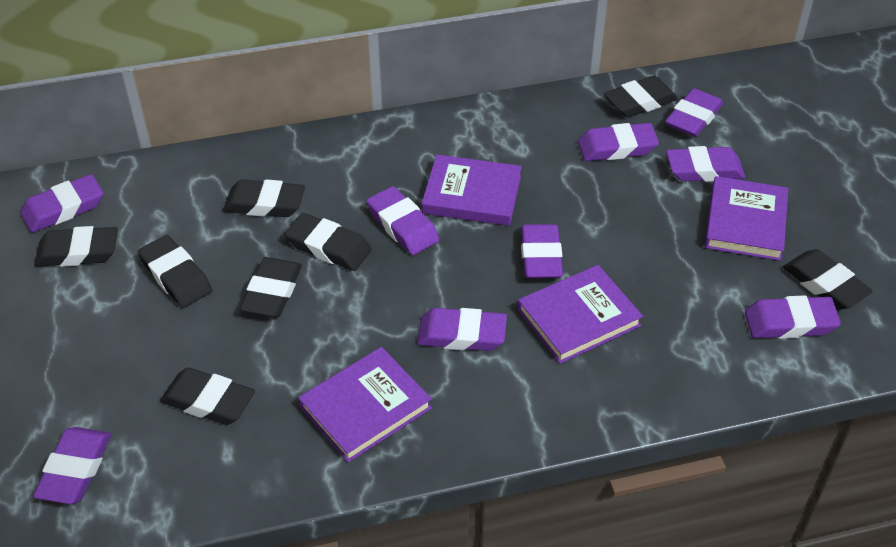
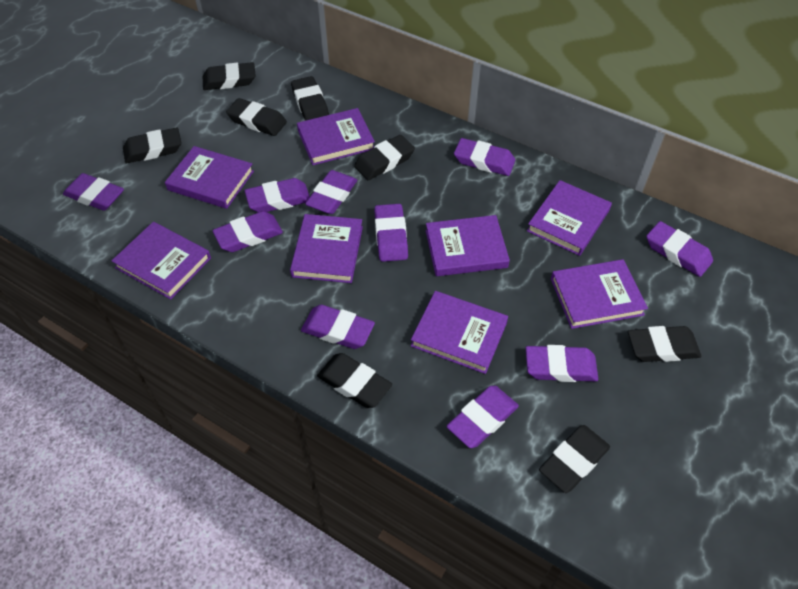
purple book: 4 -> 8
purple eraser: 9 -> 10

